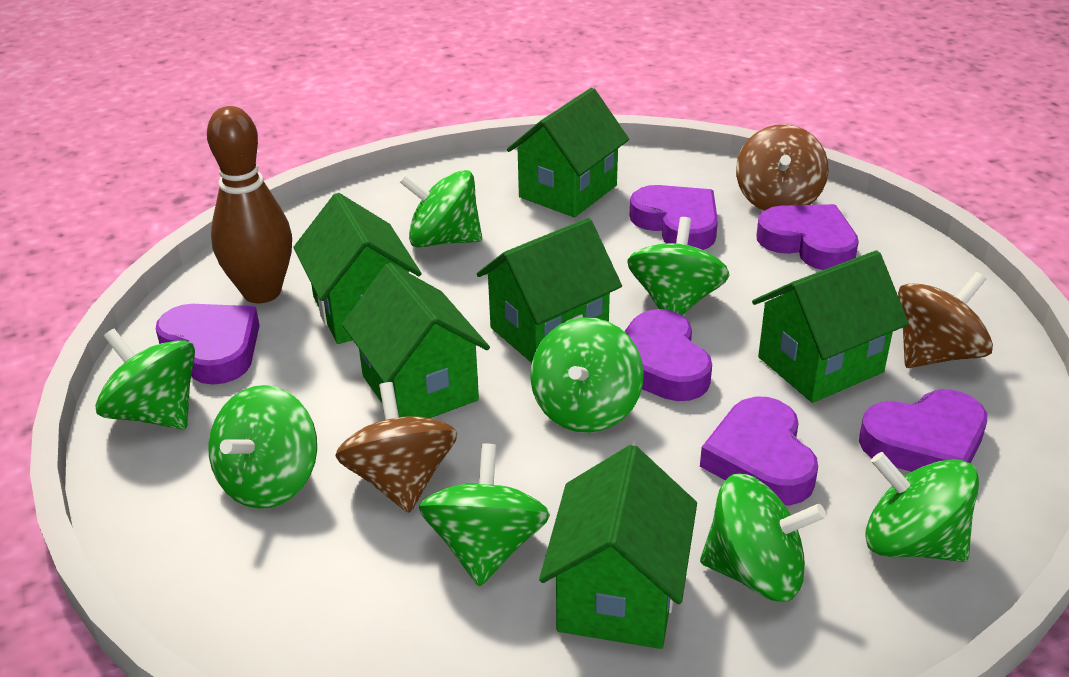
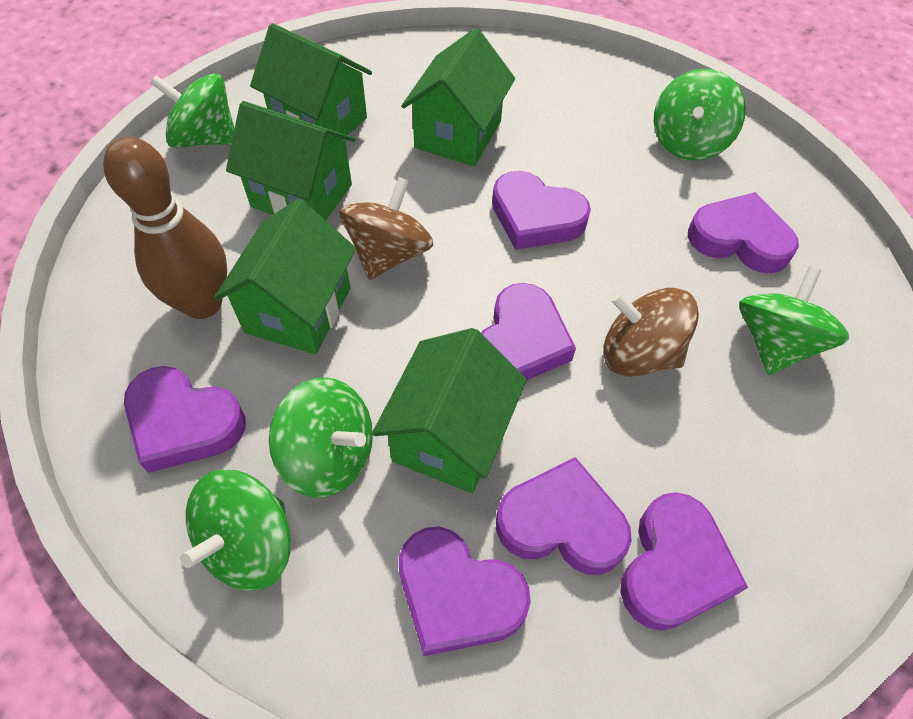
brown spinning top: 3 -> 2
green house: 6 -> 5
green spinning top: 8 -> 5
purple heart: 6 -> 7

